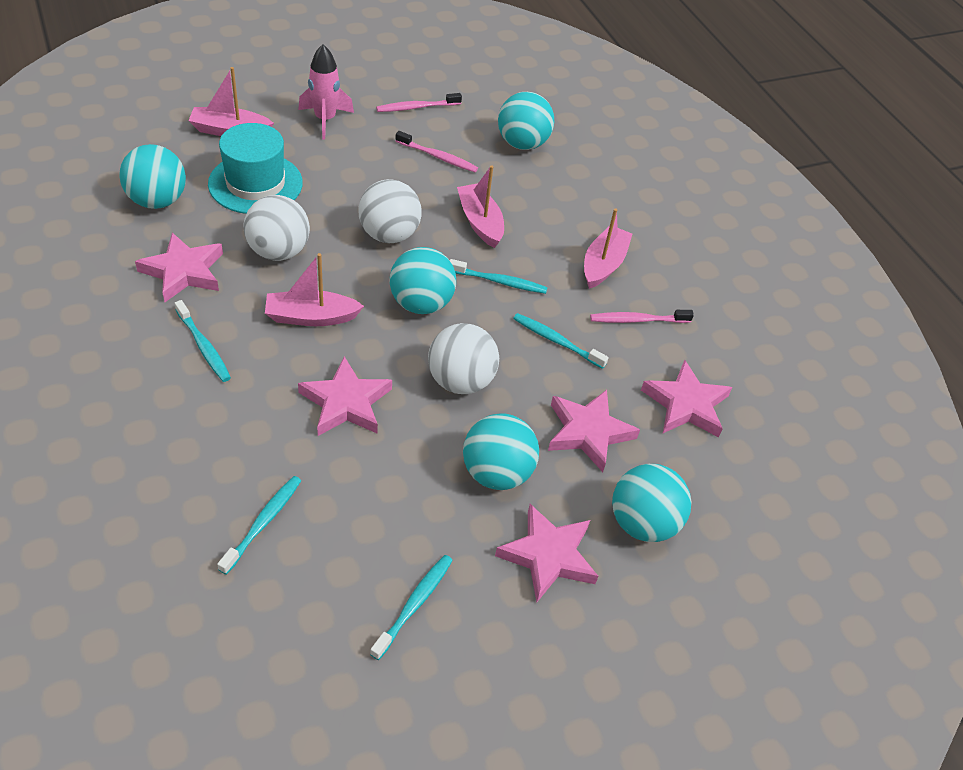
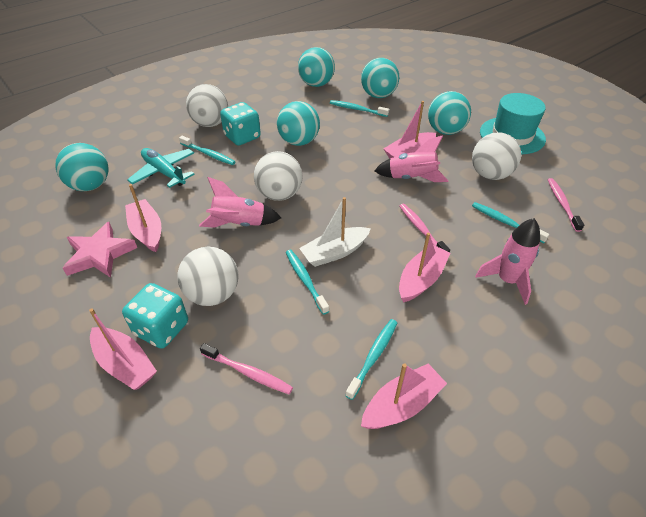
pink boat: 4 -> 5
pink rocket: 1 -> 3
pink star: 5 -> 1
turquoise dice: 0 -> 2
turquoise plane: 0 -> 1
white ball: 3 -> 4
white boat: 0 -> 1

